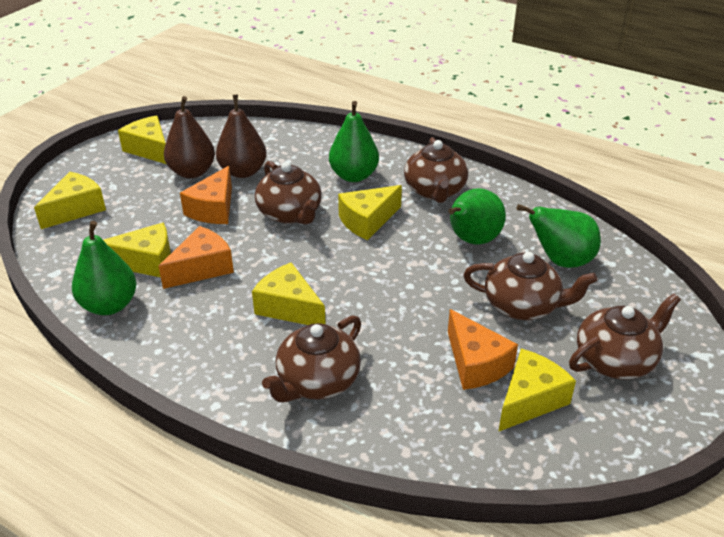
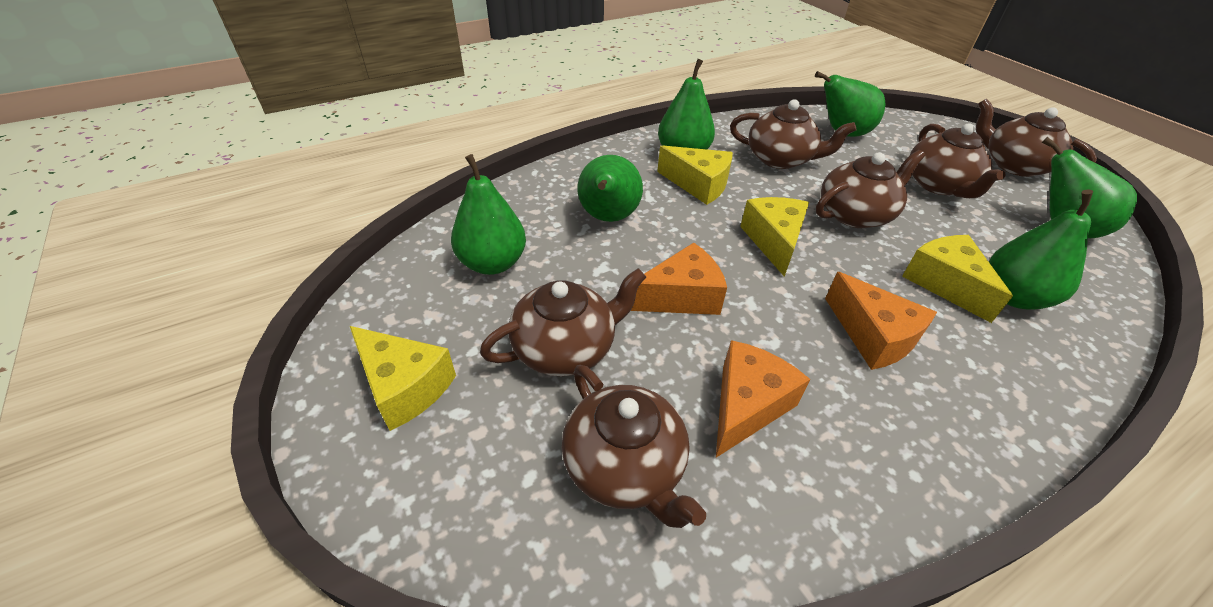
brown pear: 2 -> 0
brown teapot: 5 -> 6
green pear: 4 -> 6
yellow cheese: 6 -> 4

